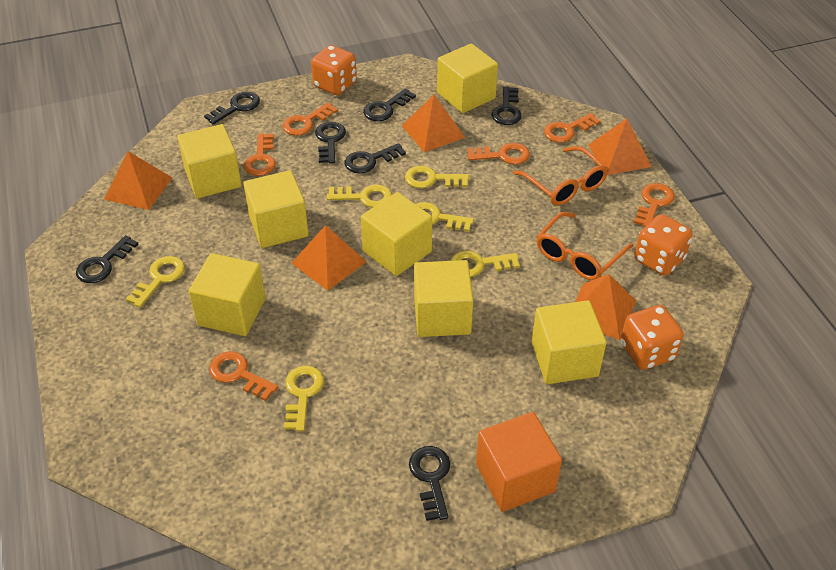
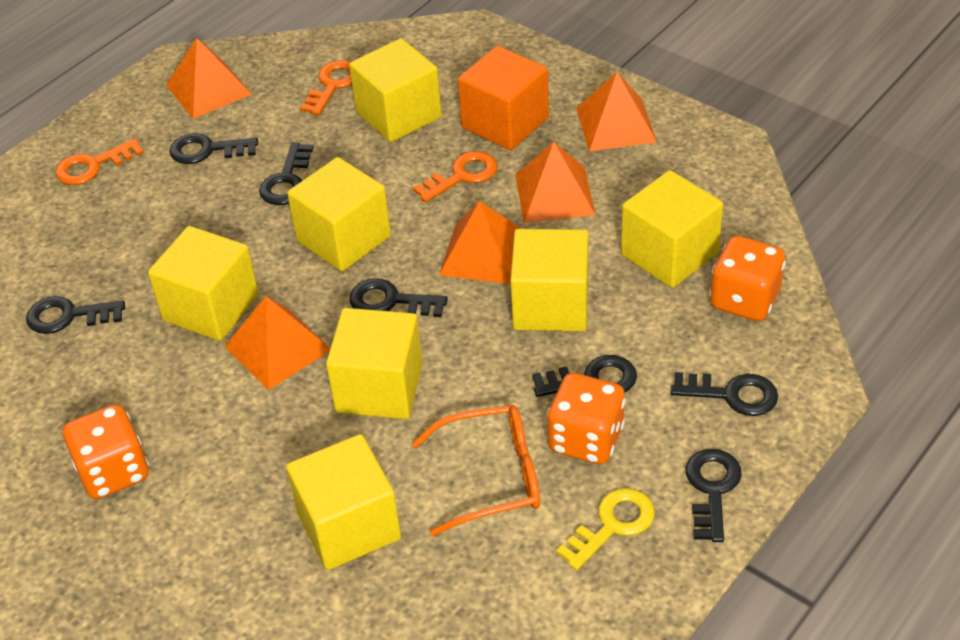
orange glasses: 2 -> 1
orange key: 6 -> 3
yellow key: 6 -> 1

